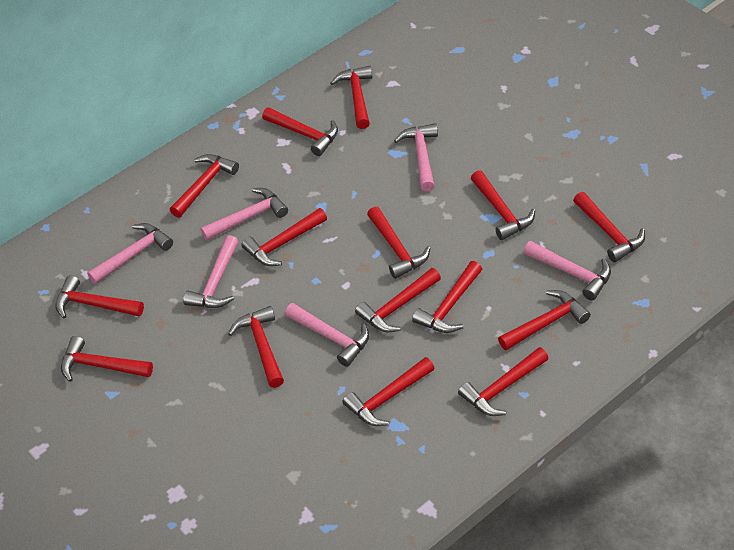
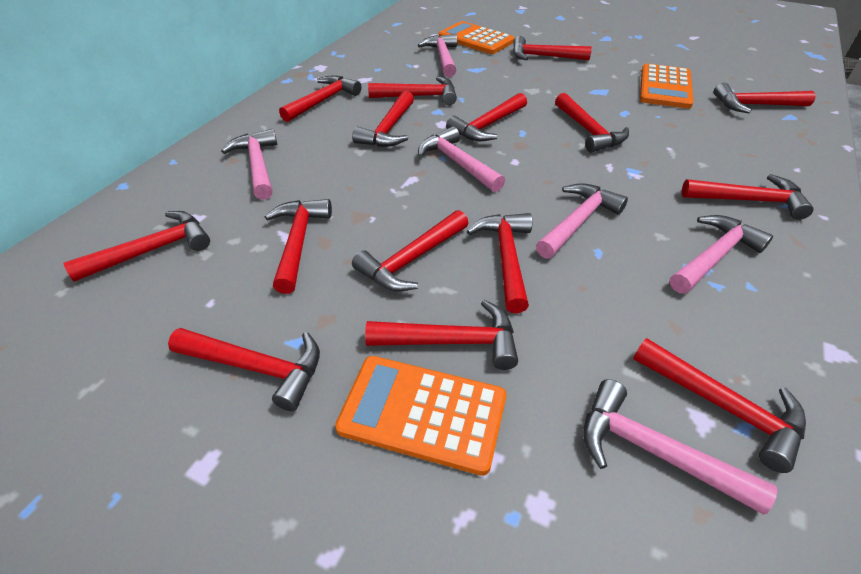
orange calculator: 0 -> 3

